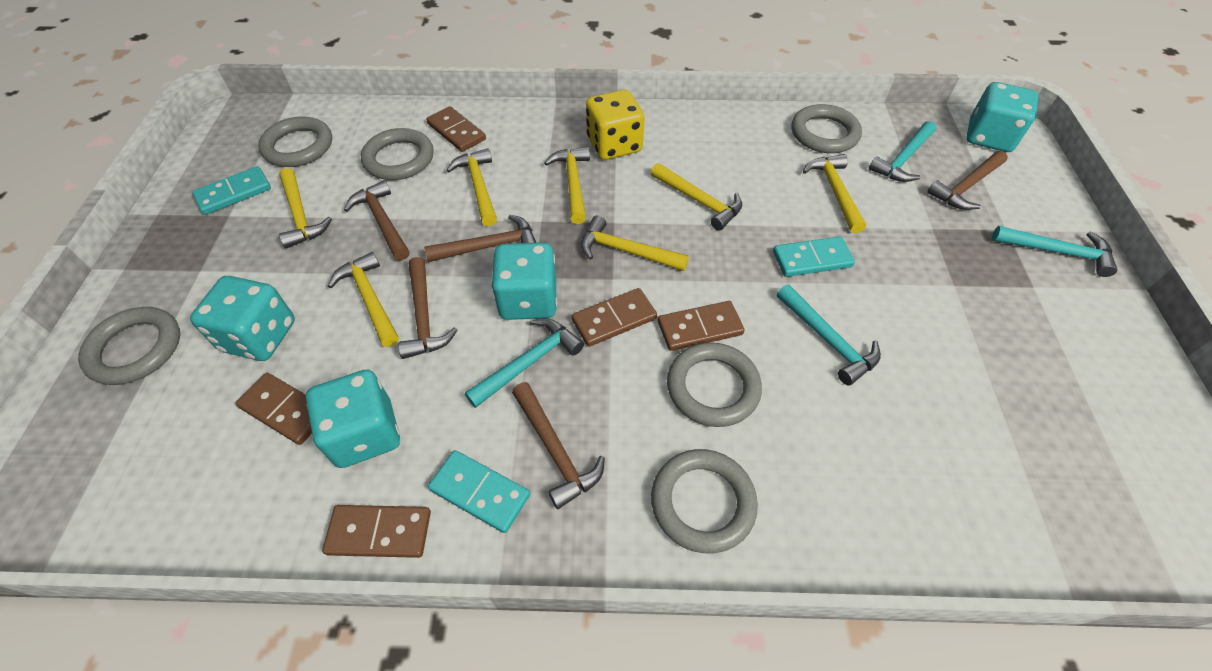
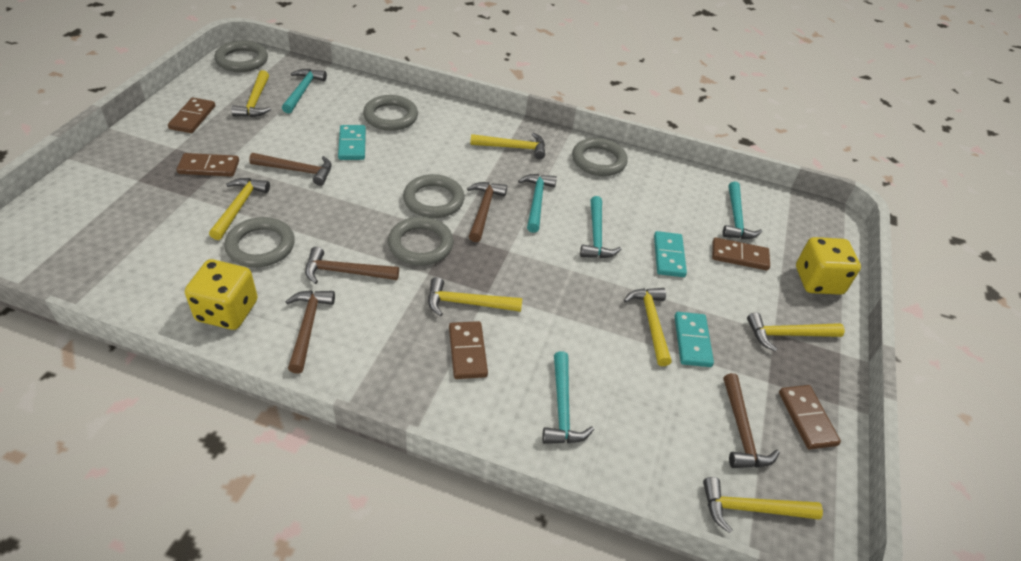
turquoise dice: 4 -> 0
turquoise hammer: 4 -> 5
yellow dice: 1 -> 2

